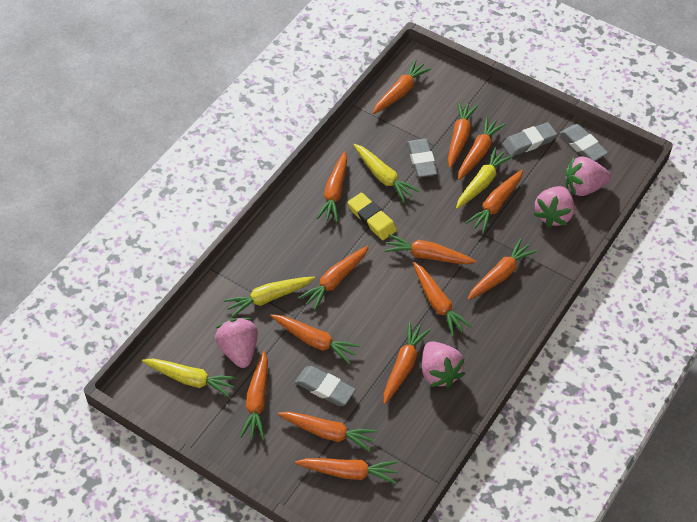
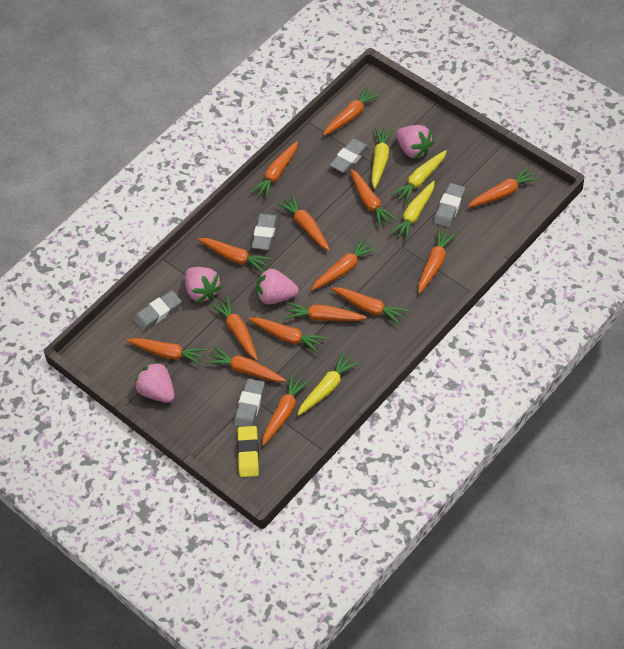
grey eraser: 4 -> 5
orange carrot: 14 -> 15

